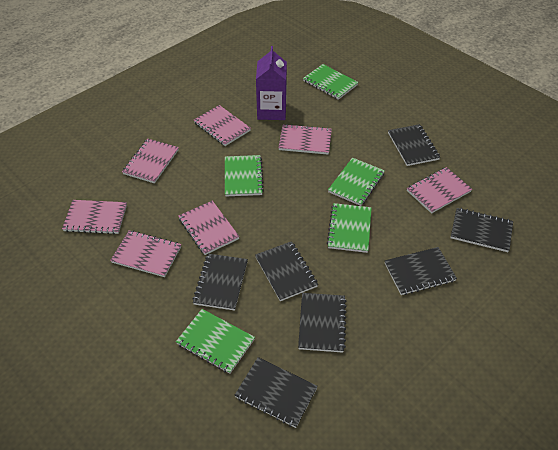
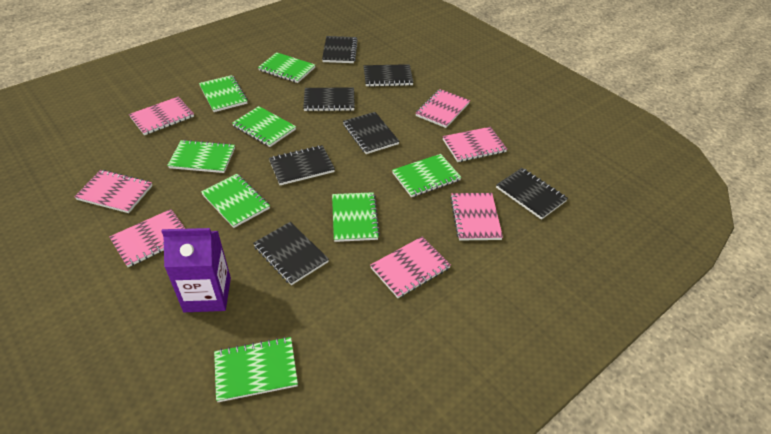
green notebook: 5 -> 8

